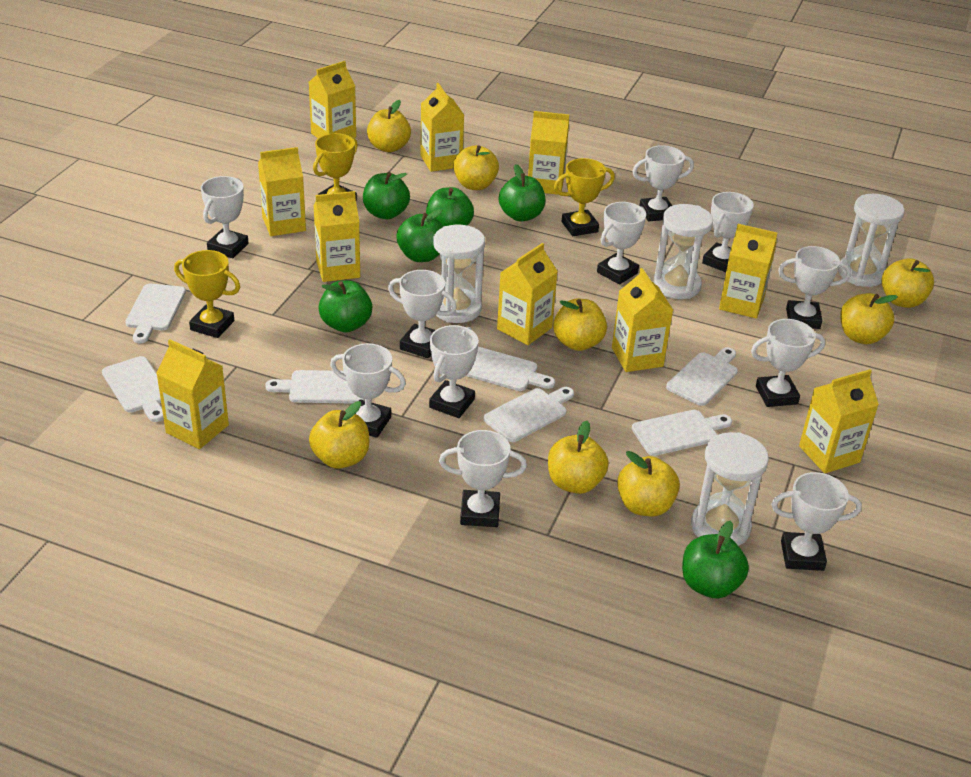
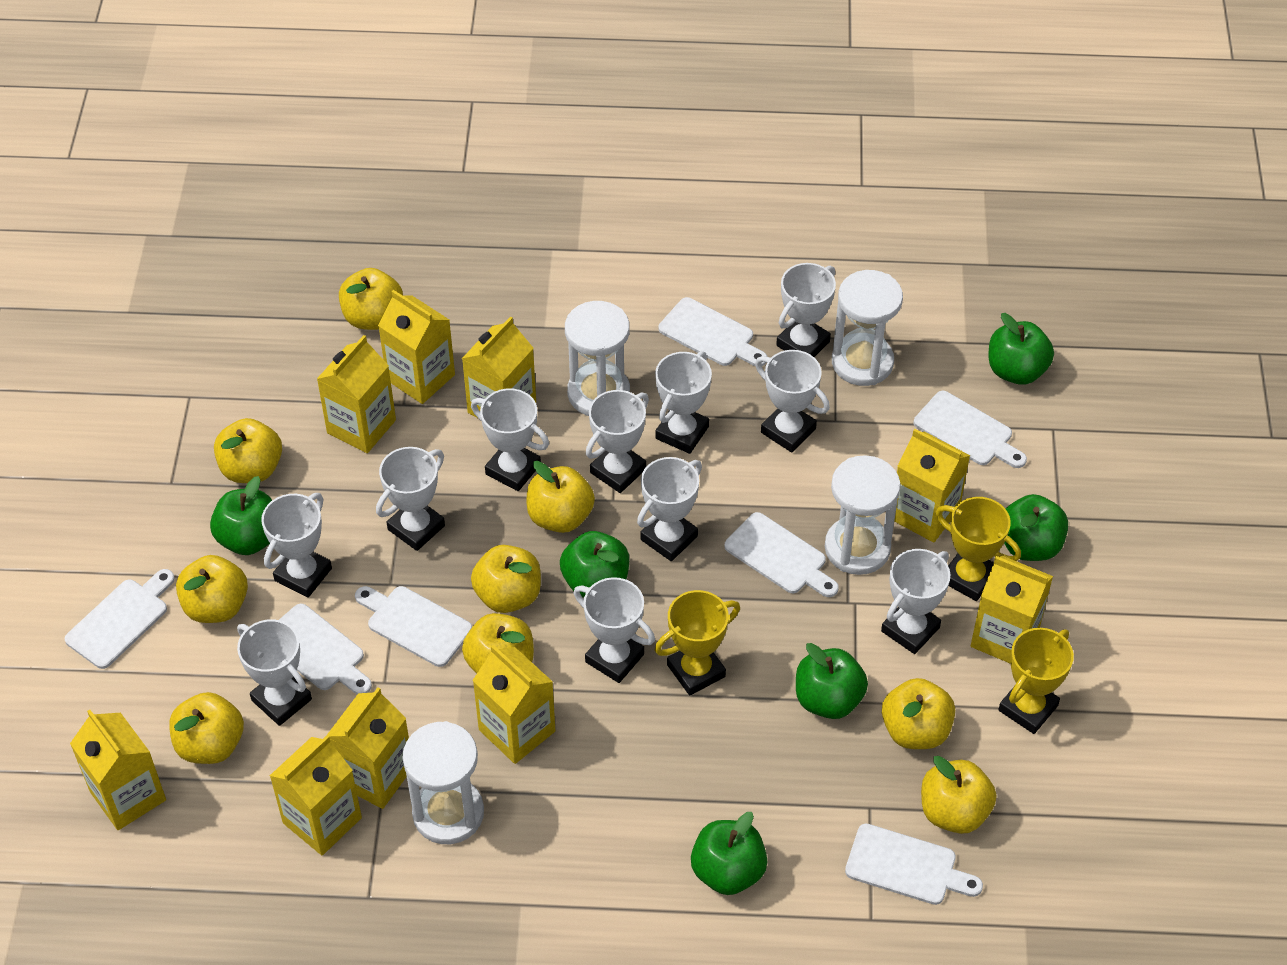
yellow apple: 8 -> 9
yellow carton: 10 -> 9

